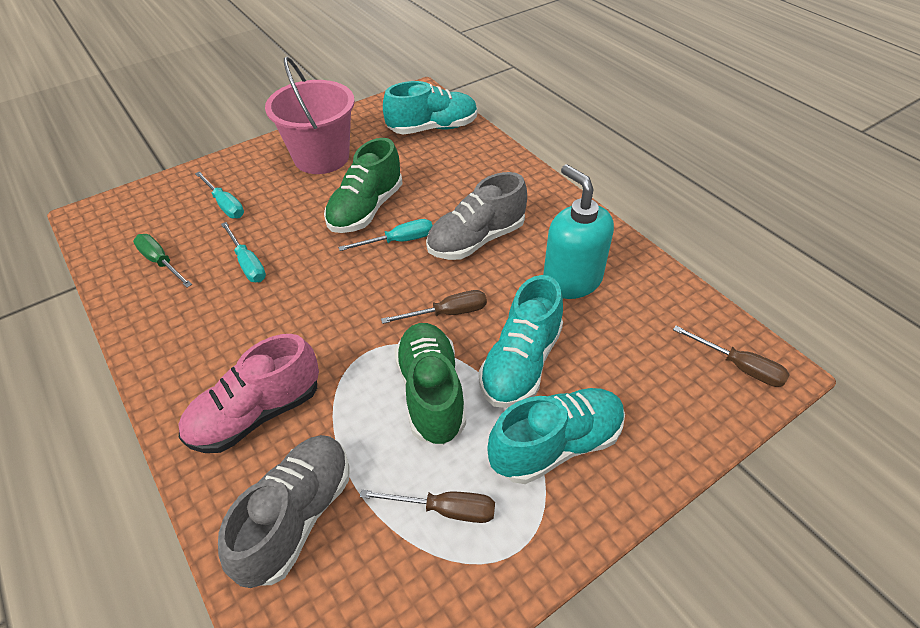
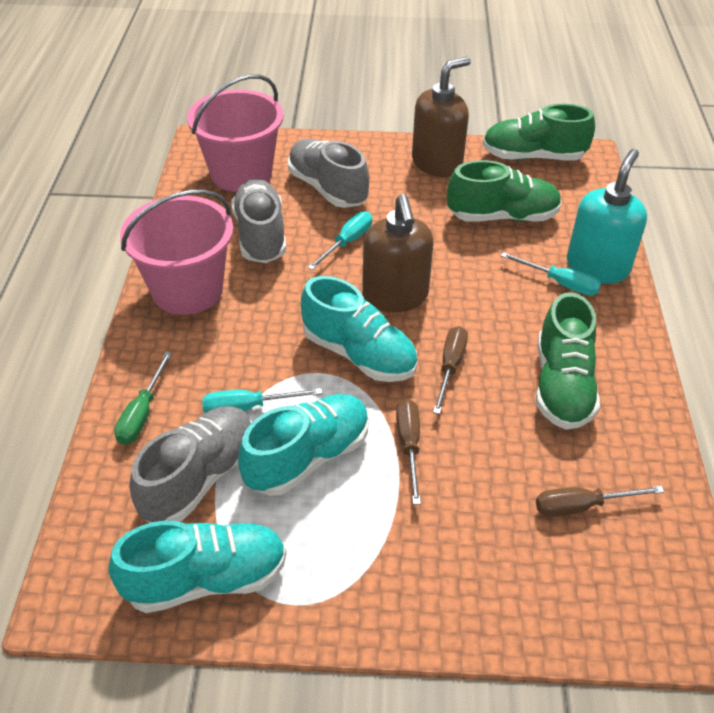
brown soap dispenser: 0 -> 2
green shoe: 2 -> 3
grey shoe: 2 -> 3
pink bucket: 1 -> 2
pink shoe: 1 -> 0

